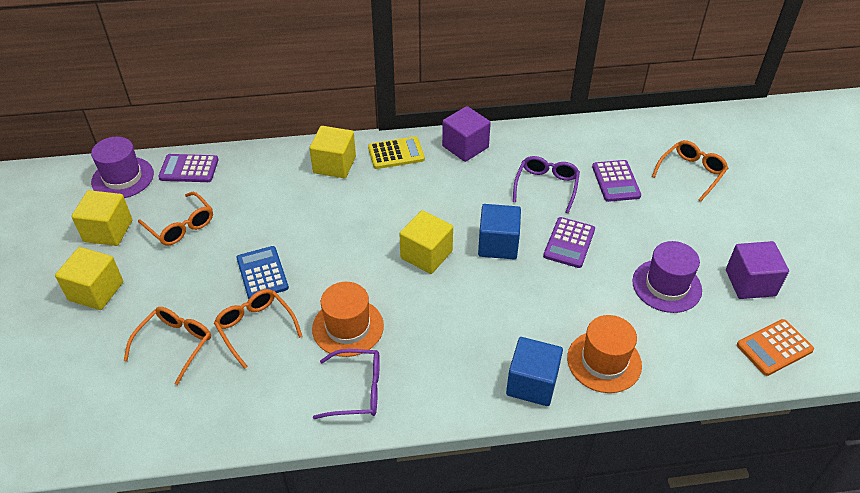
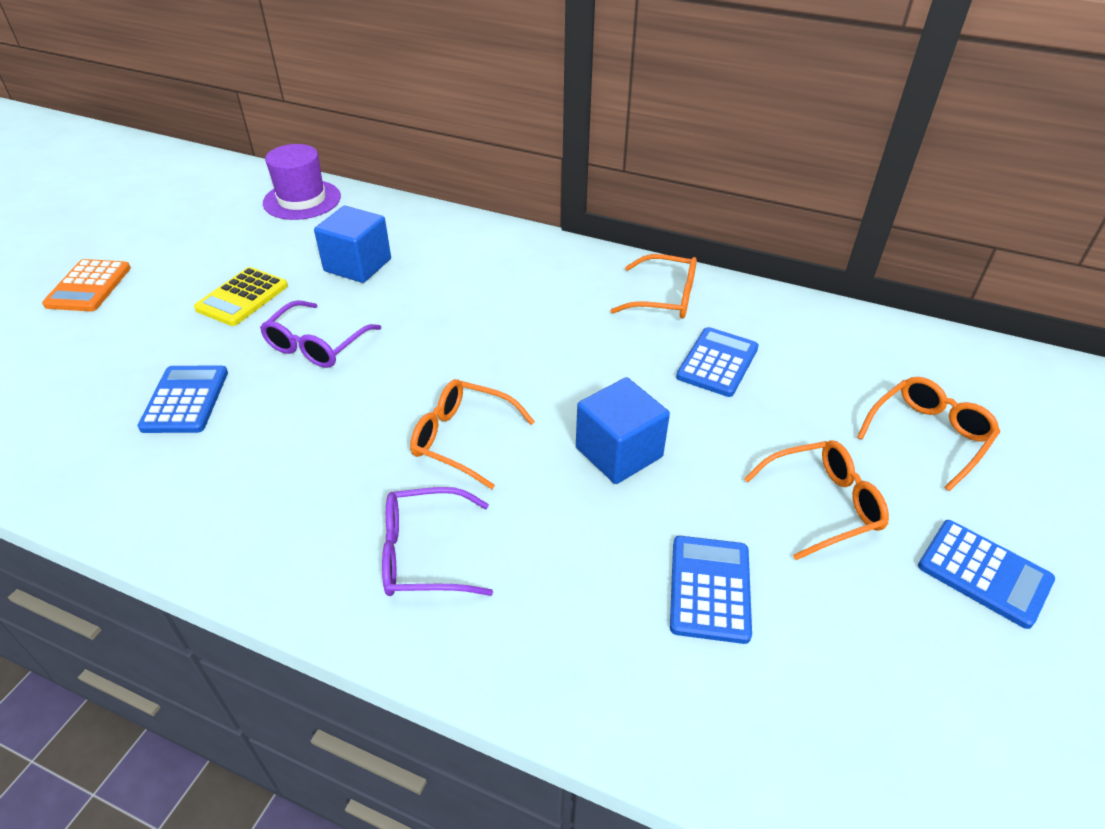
blue calculator: 1 -> 4
orange hat: 2 -> 0
purple calculator: 3 -> 0
purple cube: 2 -> 0
purple hat: 2 -> 1
yellow cube: 4 -> 0

